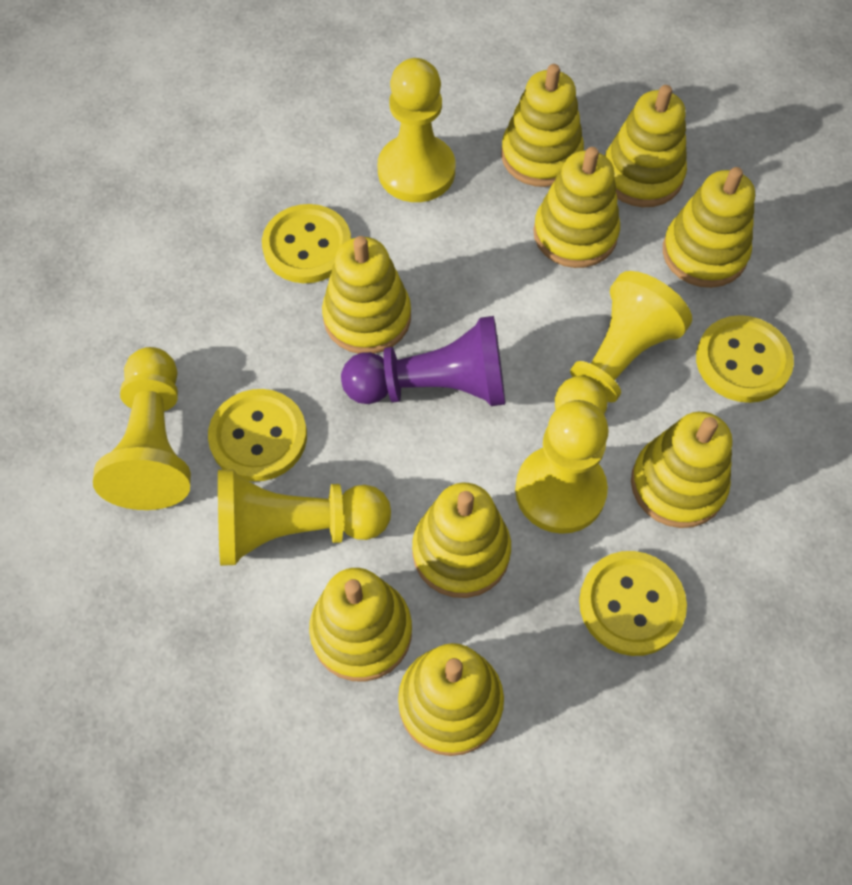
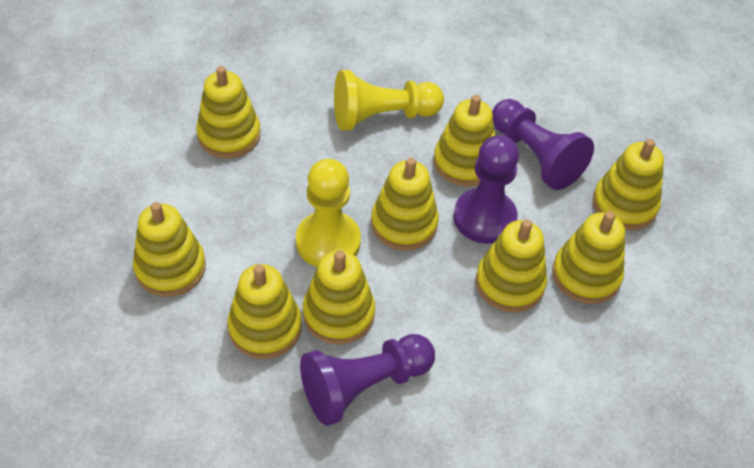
purple pawn: 1 -> 3
yellow button: 4 -> 0
yellow pawn: 5 -> 2

